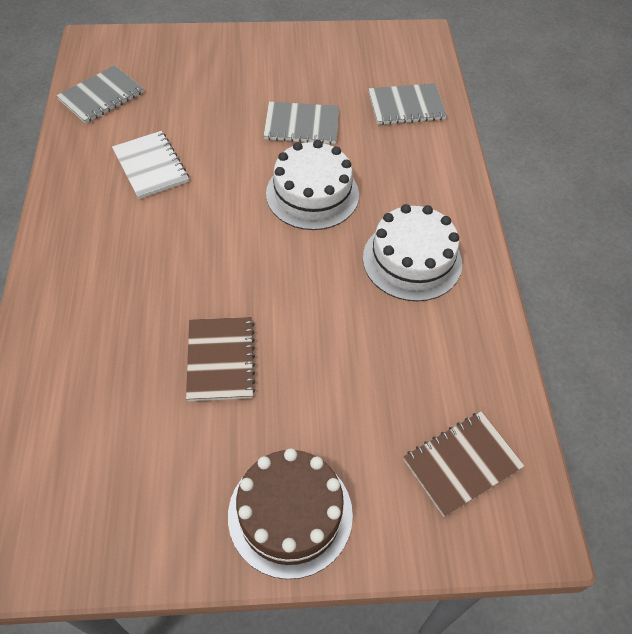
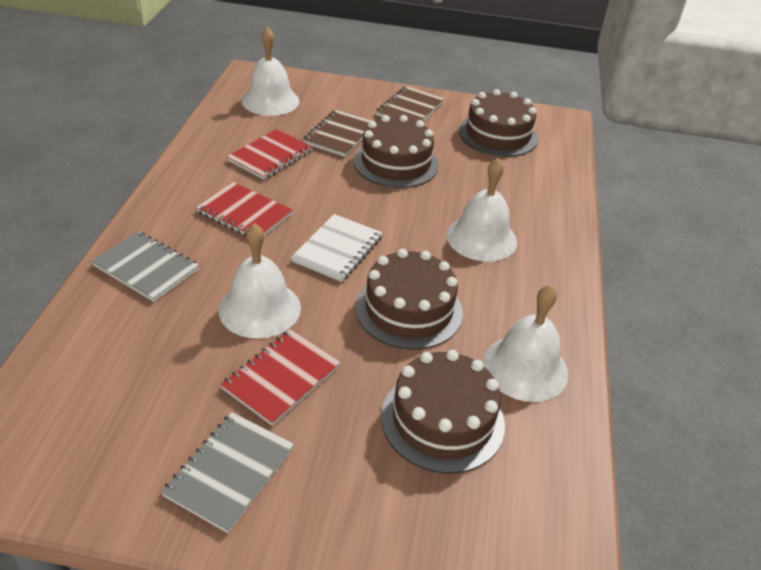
brown cake: 1 -> 4
grey notebook: 3 -> 2
red notebook: 0 -> 3
white bell: 0 -> 4
white cake: 2 -> 0

